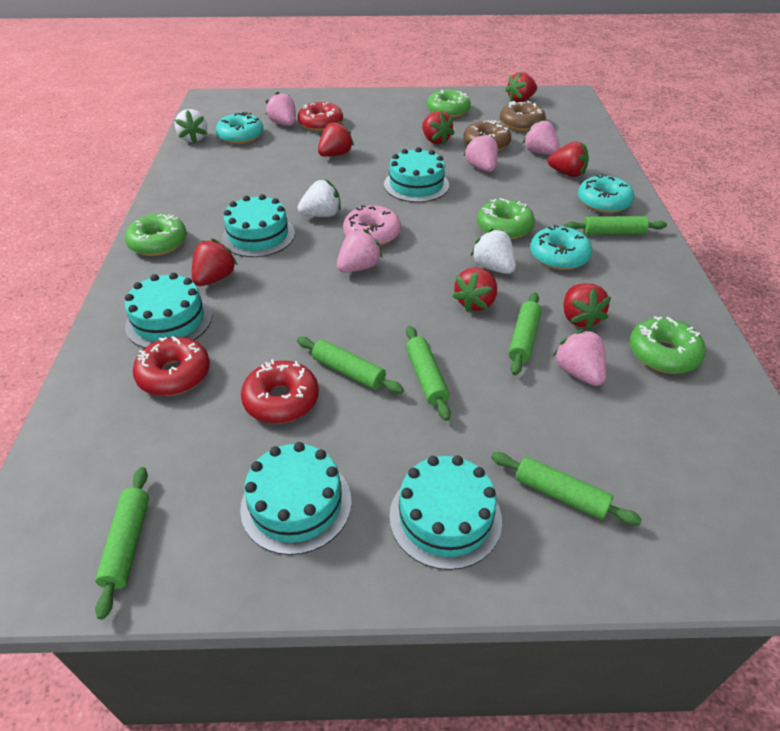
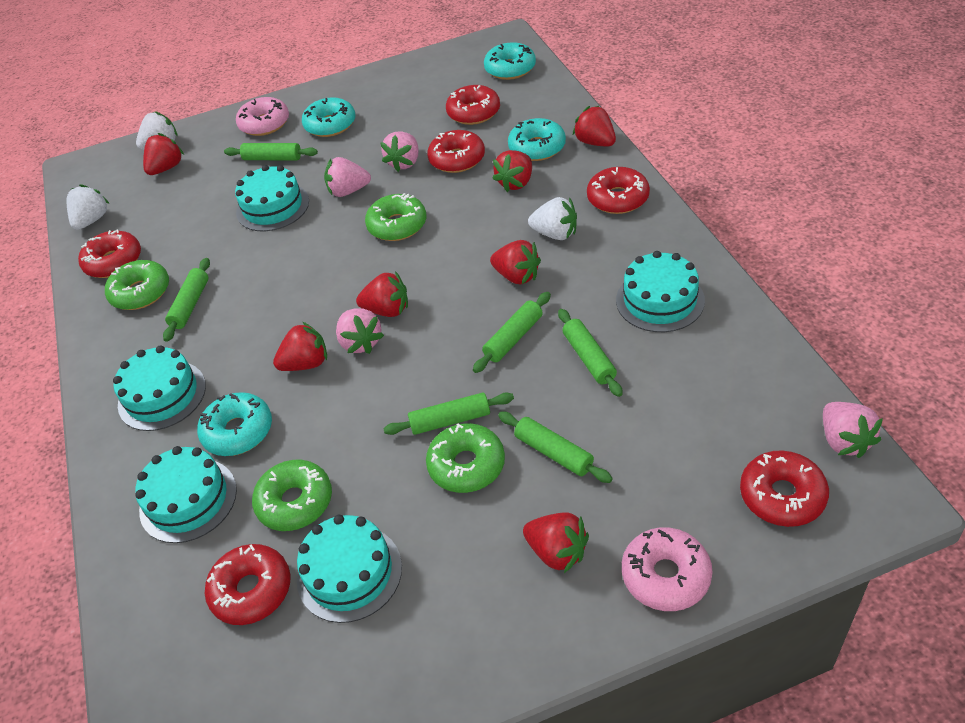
brown donut: 2 -> 0
pink donut: 1 -> 2
pink strawberry: 5 -> 4
red donut: 3 -> 6
turquoise donut: 3 -> 4

